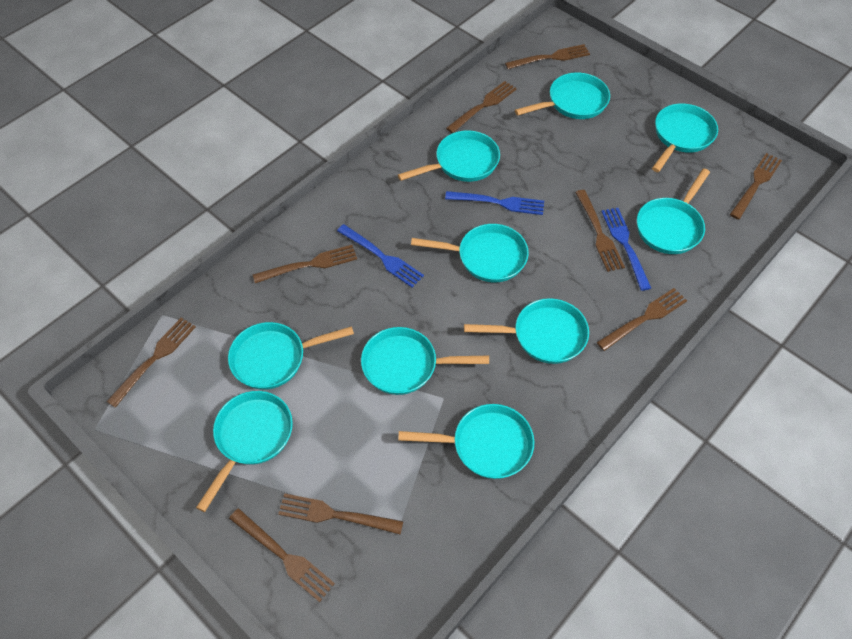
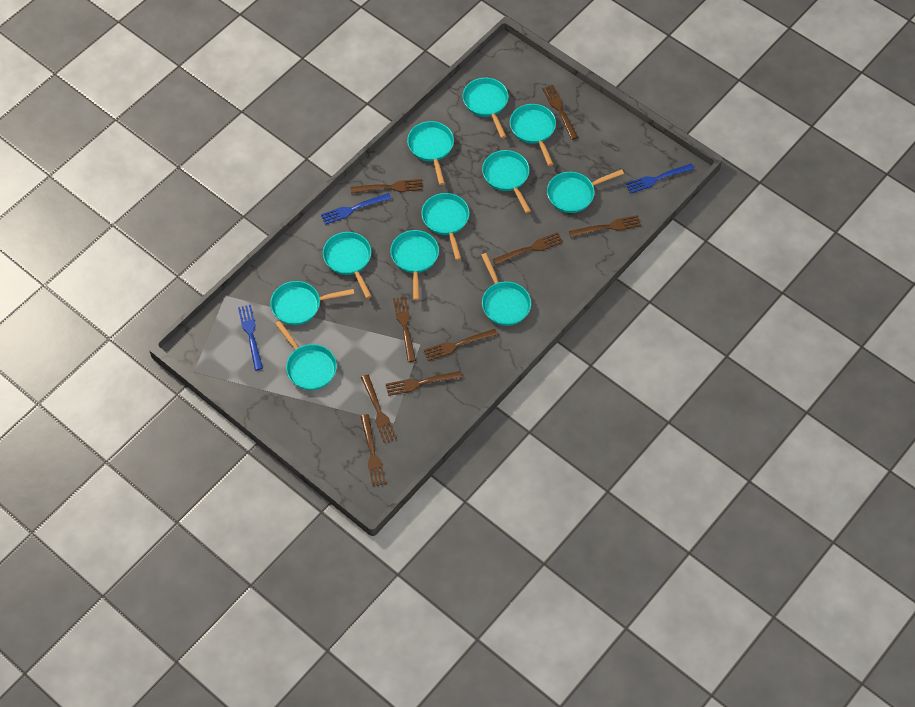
turquoise pan: 10 -> 11

